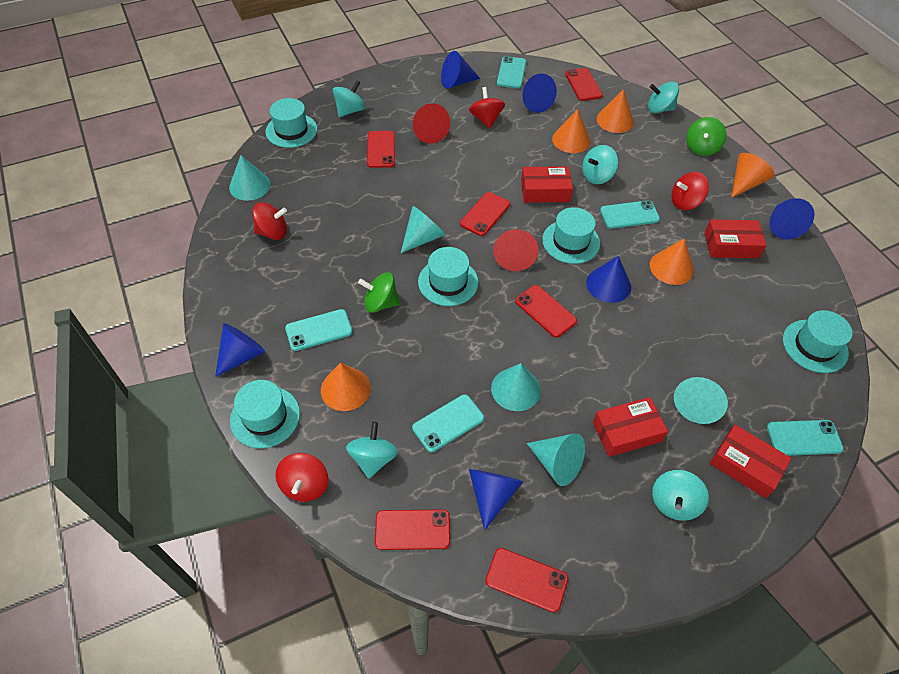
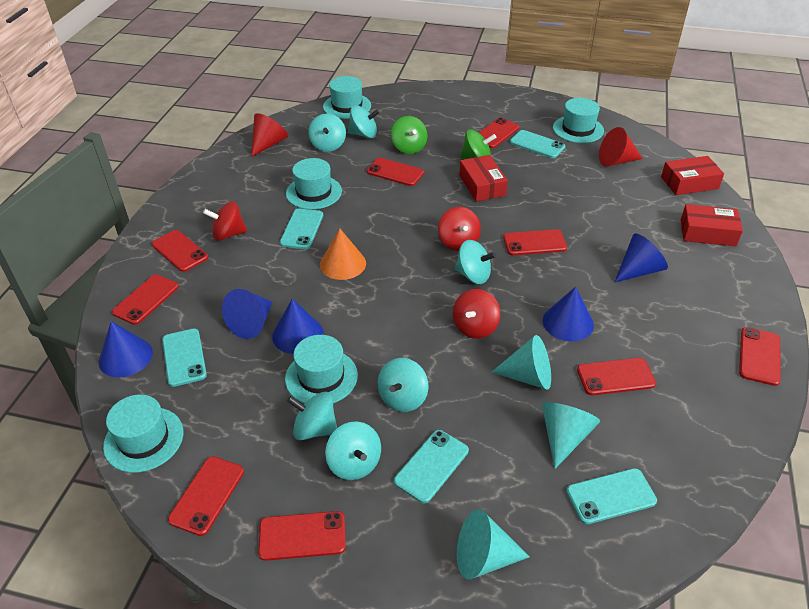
blue cone: 6 -> 5
orange cone: 5 -> 1
red box: 4 -> 3
red phone: 6 -> 9
red spinning top: 4 -> 3
turquoise cone: 5 -> 3
turquoise spinning top: 5 -> 6

